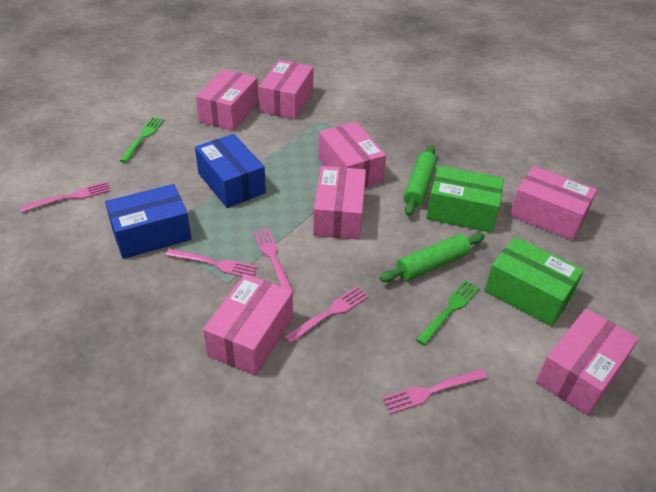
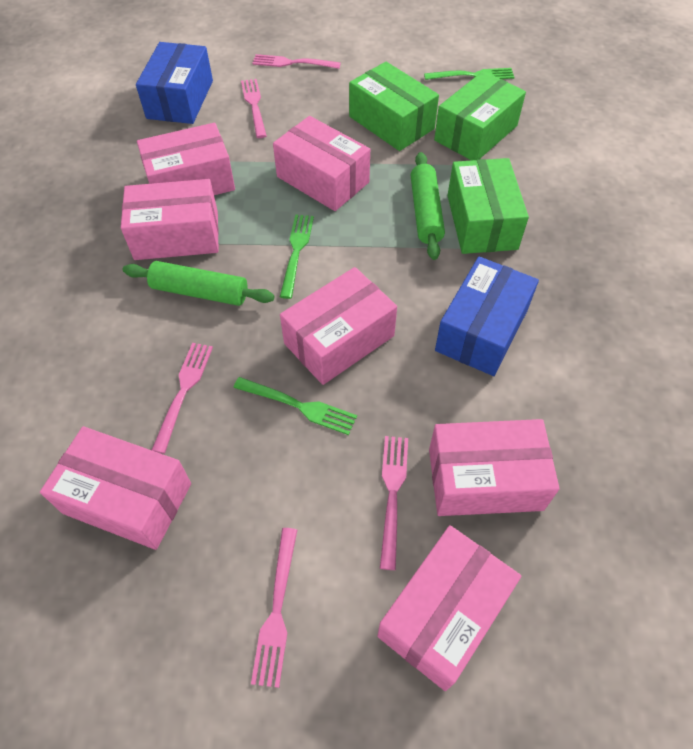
green box: 2 -> 3
green fork: 2 -> 3

